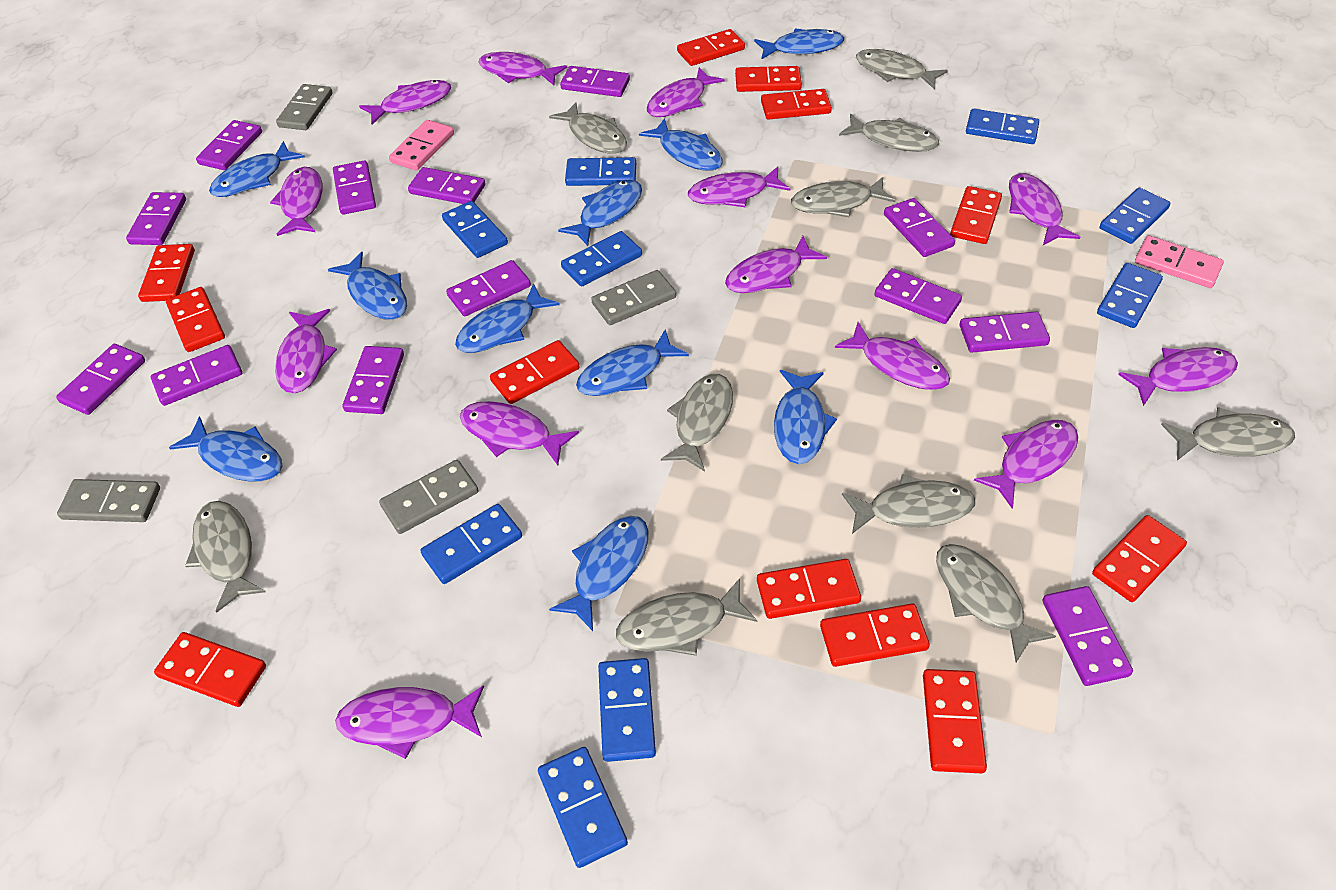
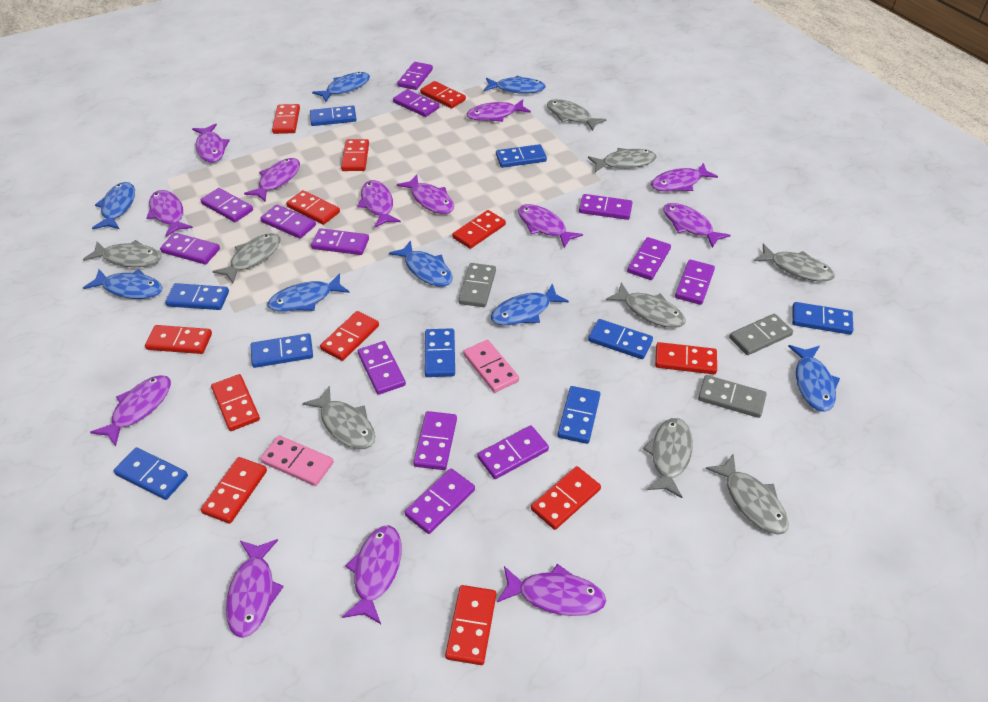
blue fish: 10 -> 8
grey domino: 4 -> 3
grey fish: 10 -> 9

